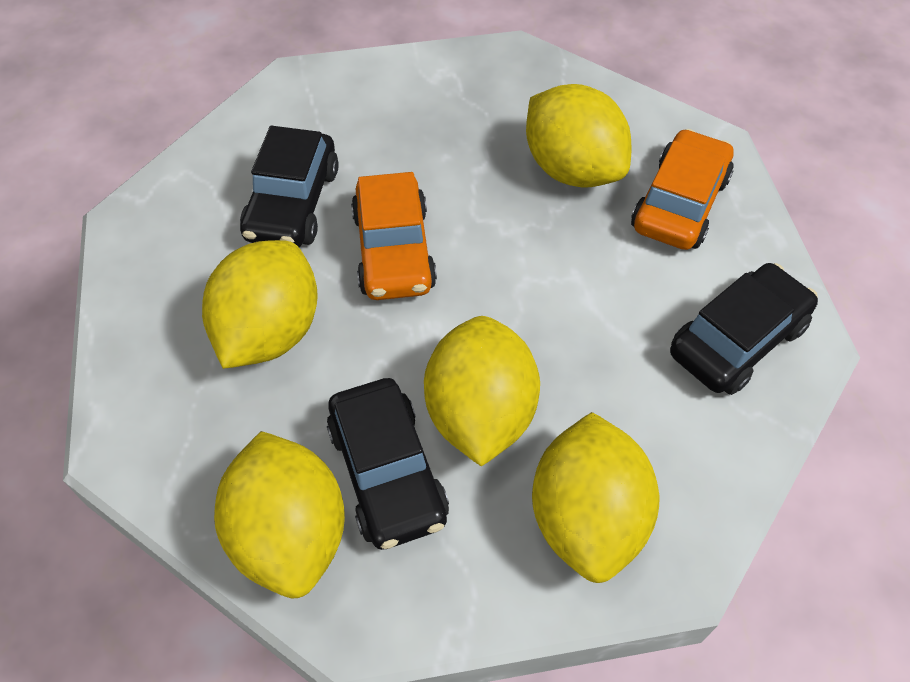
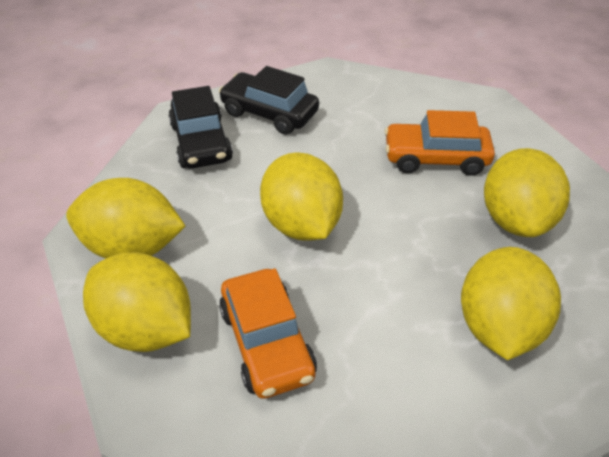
black car: 3 -> 2

